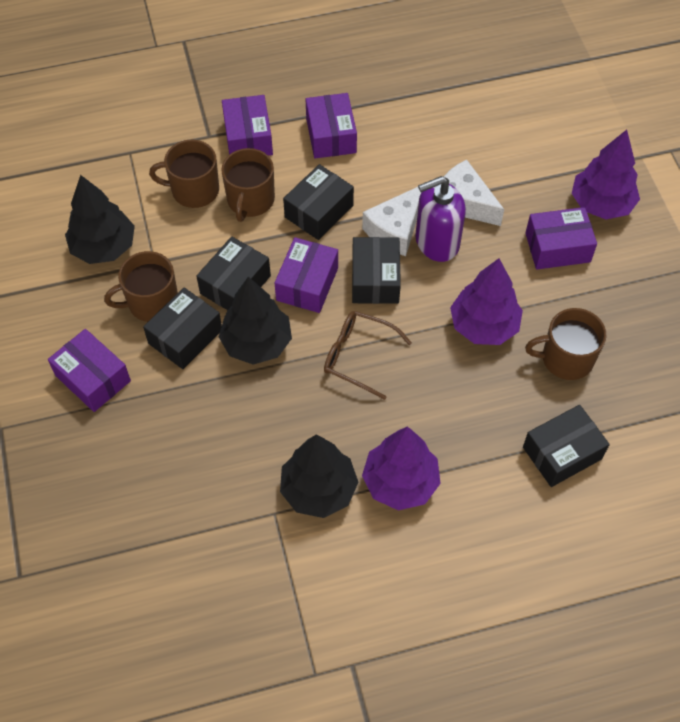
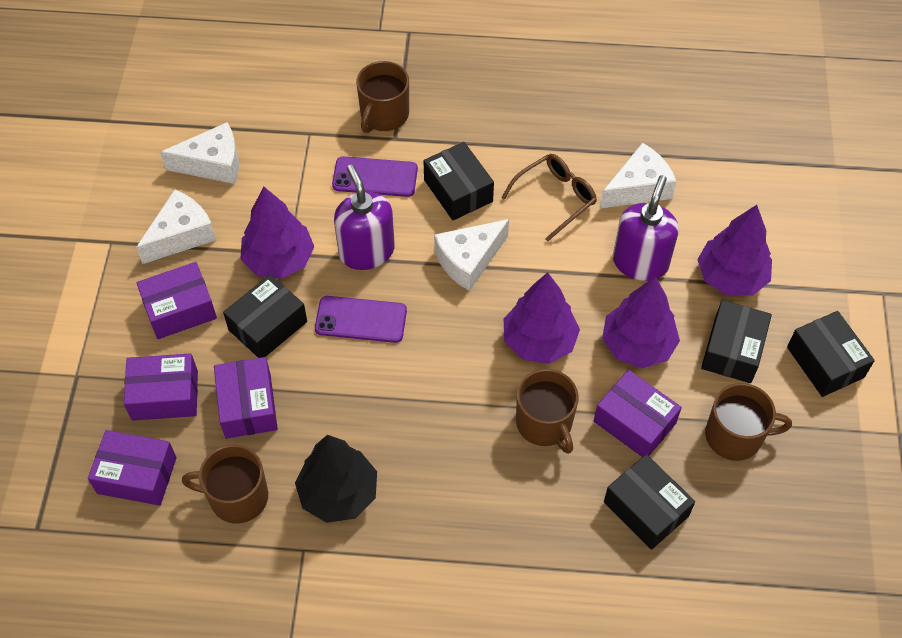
black tree: 3 -> 1
purple phone: 0 -> 2
purple soap dispenser: 1 -> 2
purple tree: 3 -> 4
white cheese: 2 -> 4

